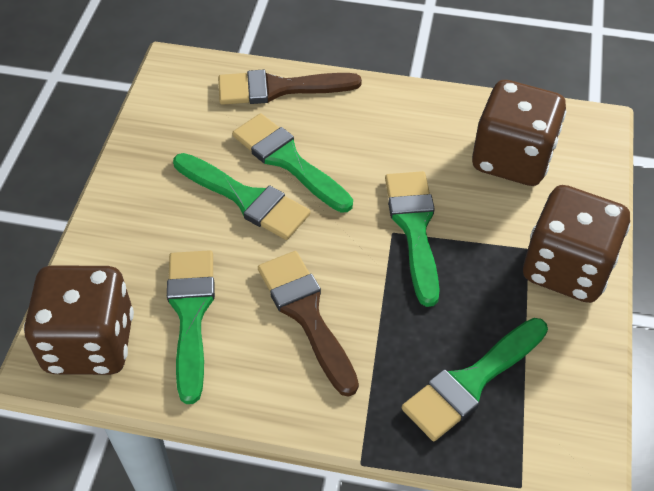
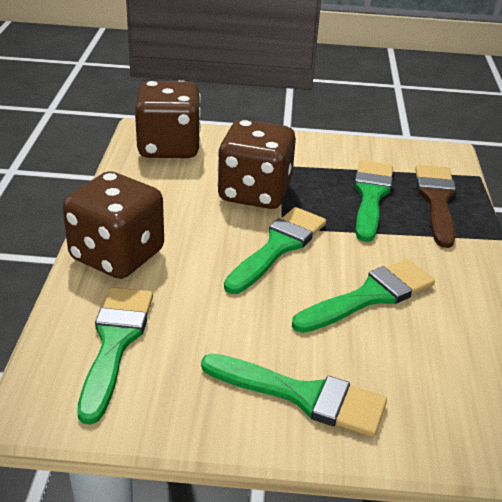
brown brush: 2 -> 1

